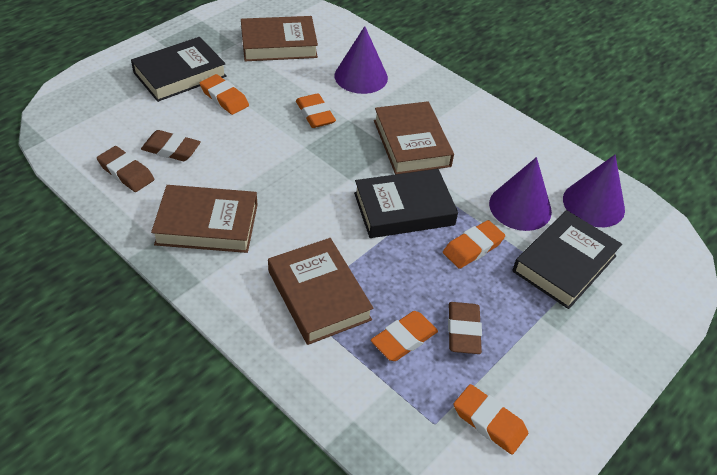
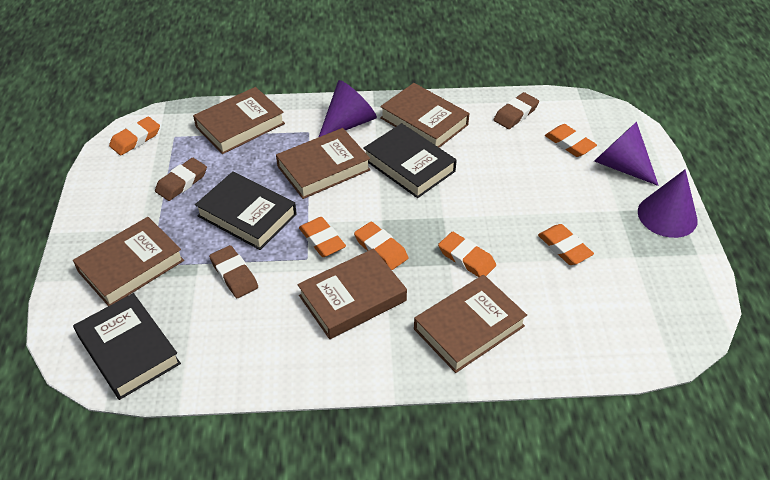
brown book: 4 -> 6
orange eraser: 5 -> 6

